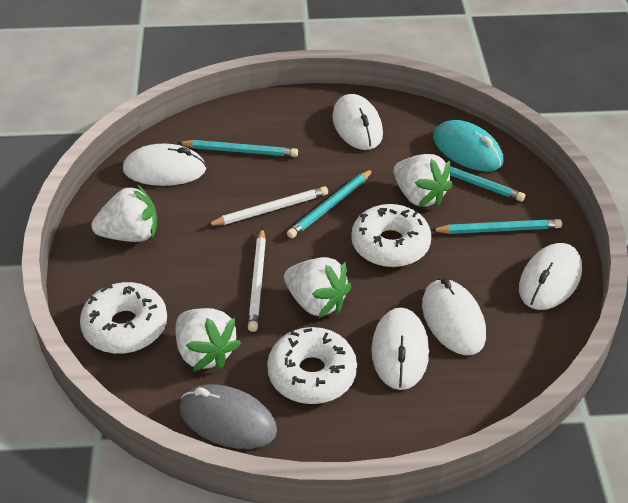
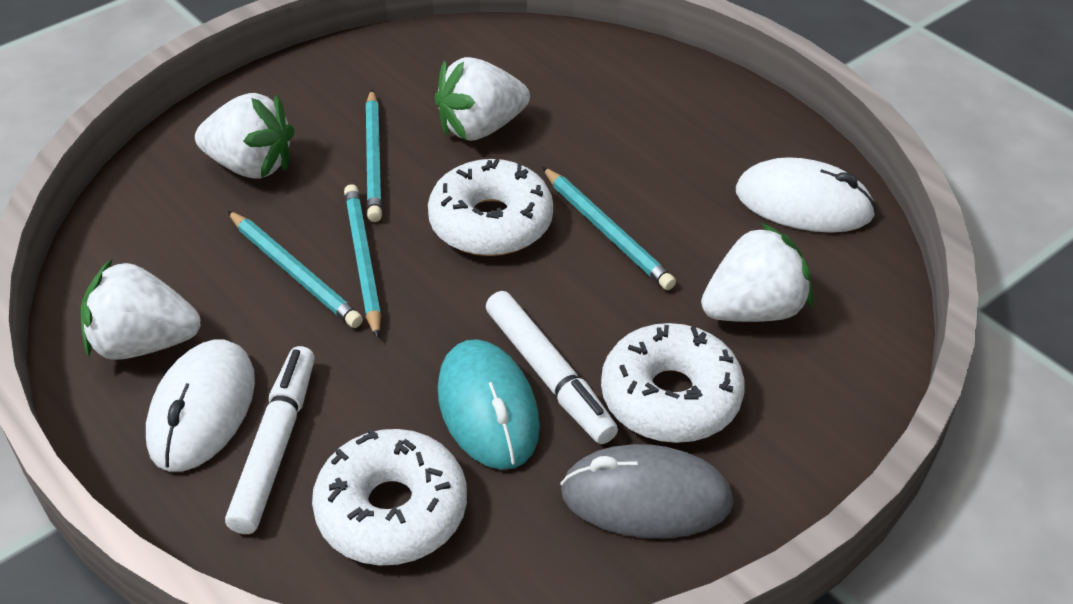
white marker: 0 -> 2
white mouse: 5 -> 2
white pencil: 2 -> 0

